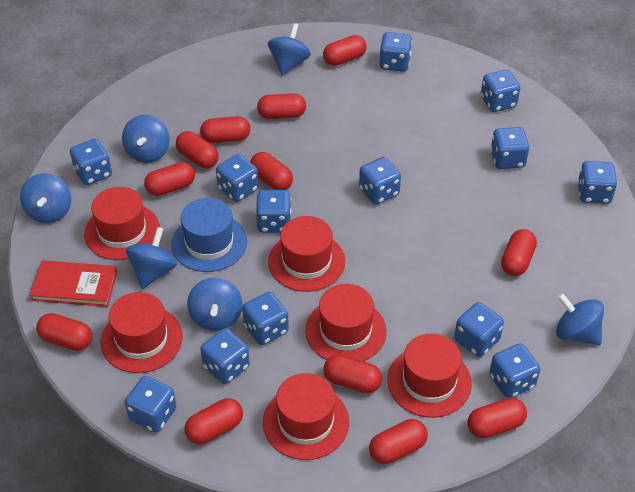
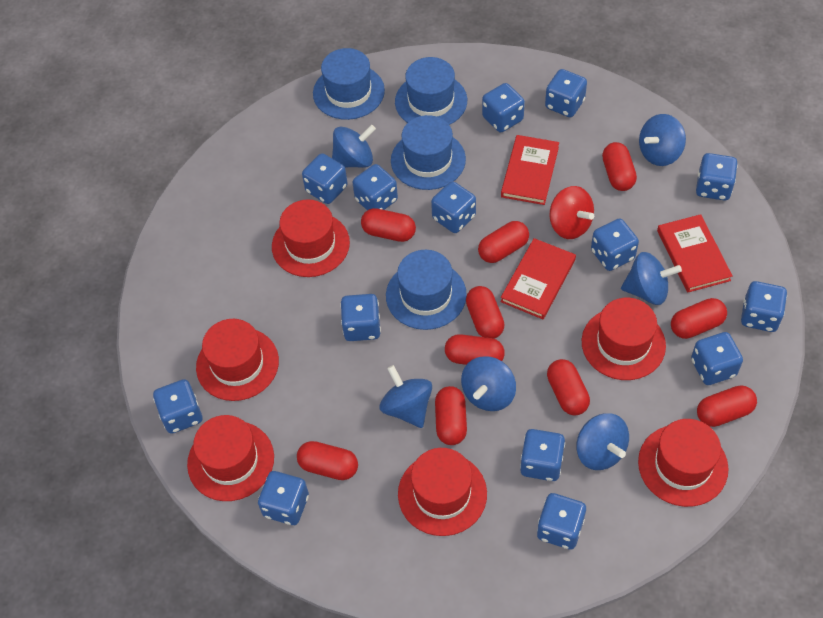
blue dice: 13 -> 14
blue hat: 1 -> 4
red book: 1 -> 3
red capsule: 12 -> 10
red spinning top: 0 -> 1

